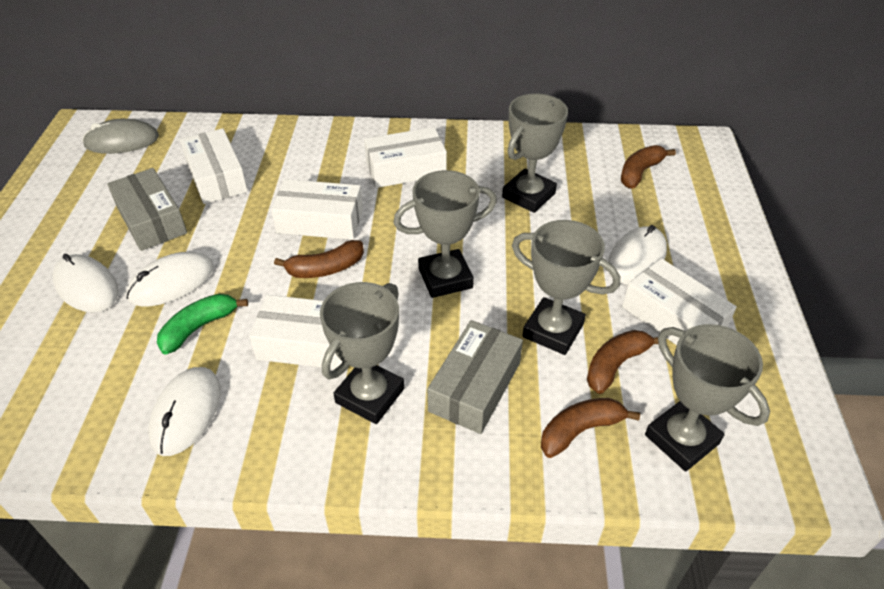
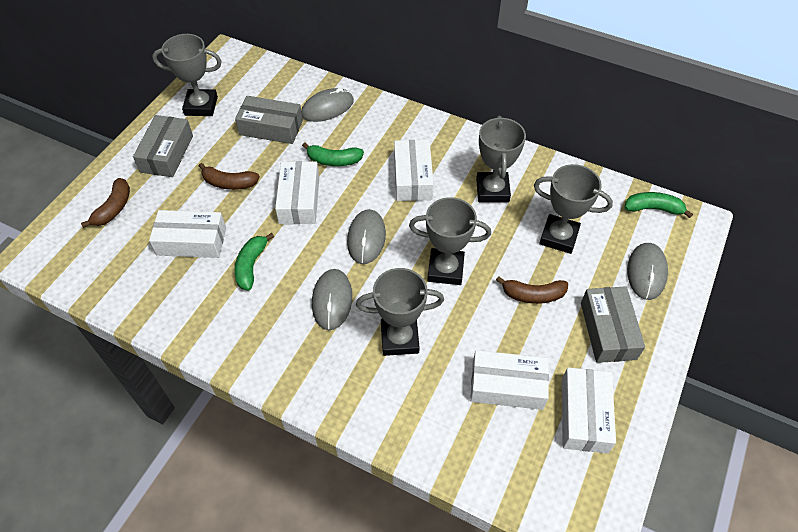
brown banana: 4 -> 3
green banana: 1 -> 3
grey box: 2 -> 3
grey mouse: 1 -> 4
white mouse: 4 -> 0

